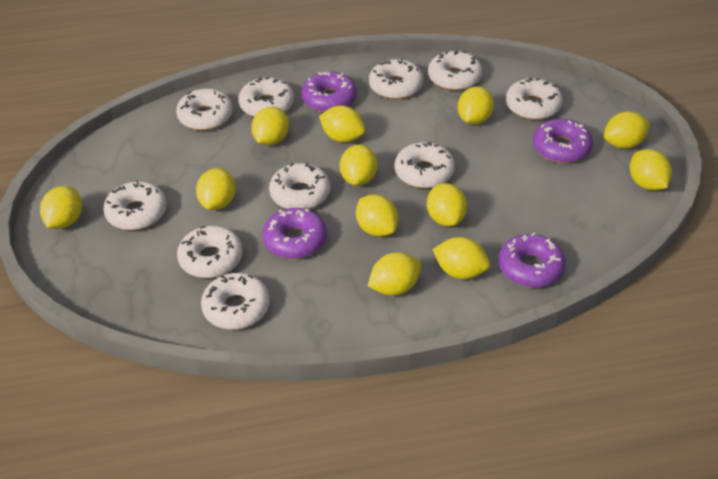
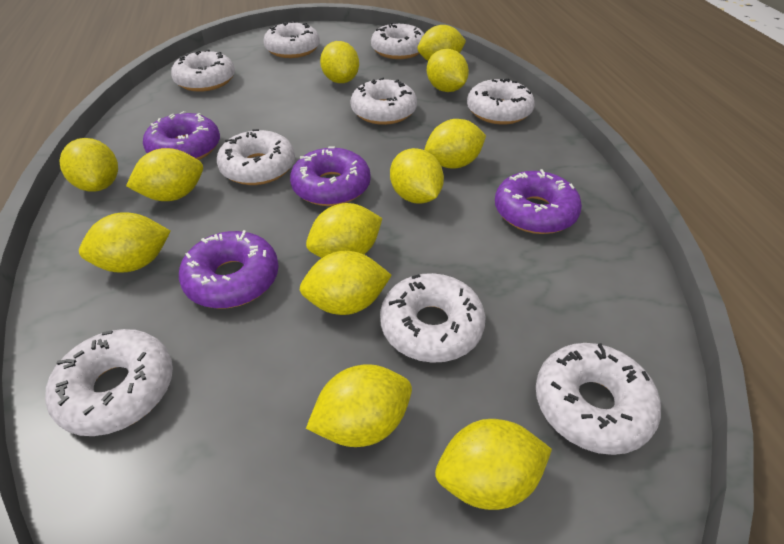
white donut: 10 -> 9

